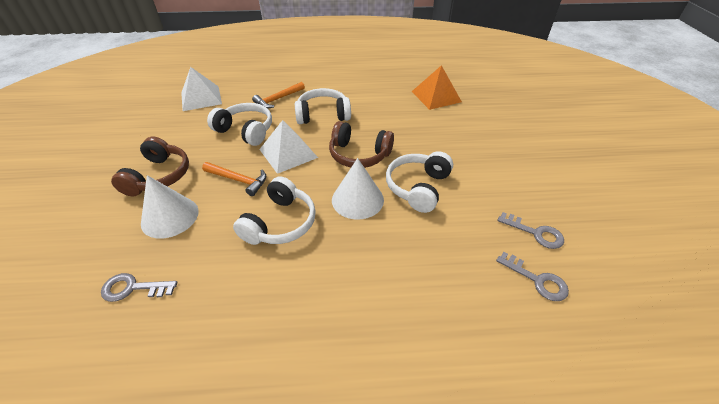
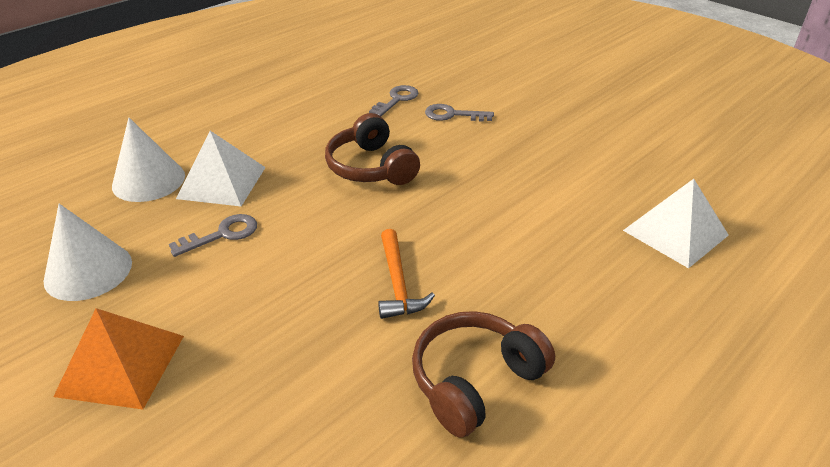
orange hammer: 2 -> 1
white headphones: 4 -> 0

